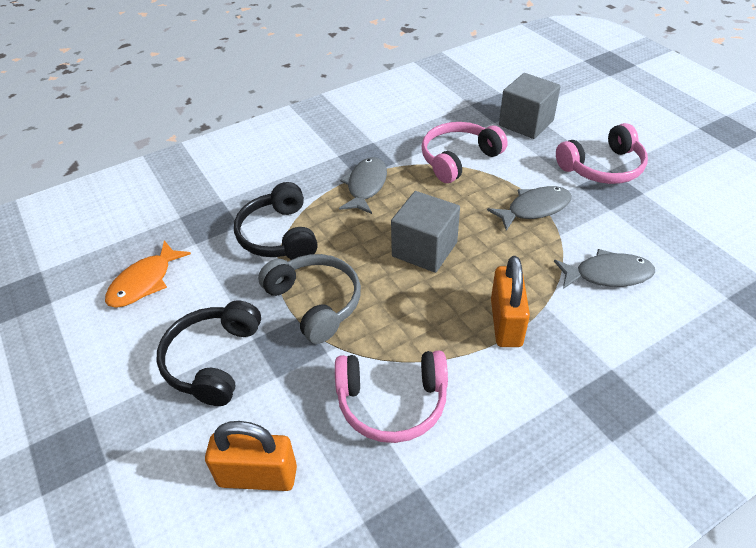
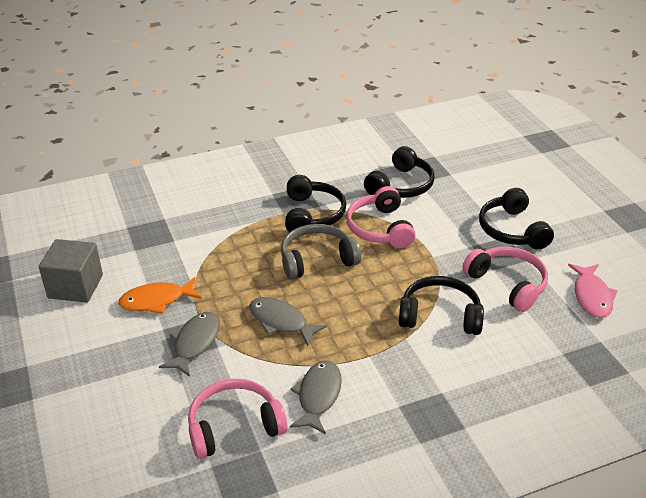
black headphones: 2 -> 4
grey cube: 2 -> 1
orange padlock: 2 -> 0
pink fish: 0 -> 1

